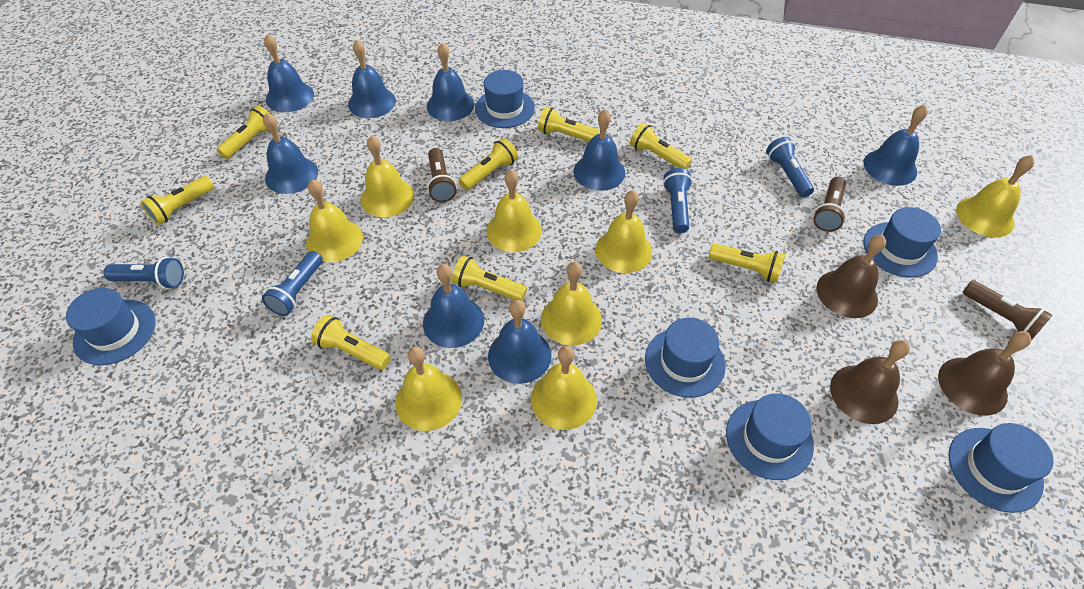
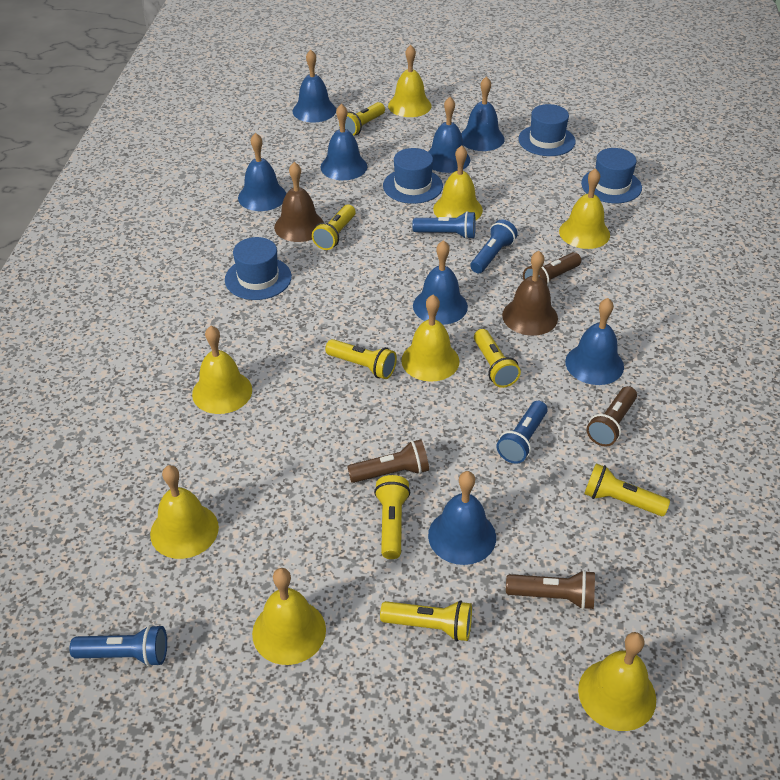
blue hat: 6 -> 4
brown bell: 3 -> 2
brown flashlight: 3 -> 4
yellow flashlight: 8 -> 7

